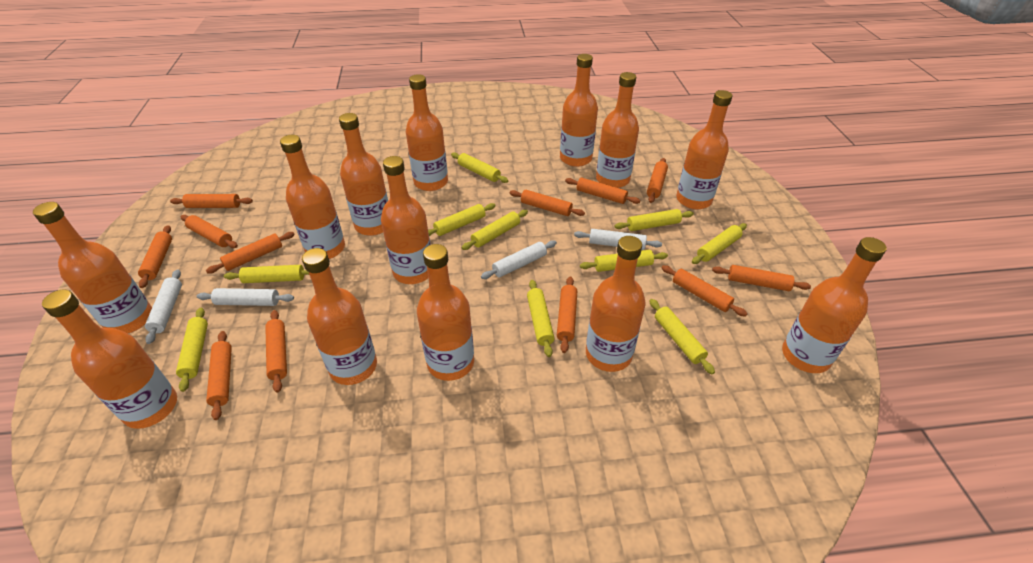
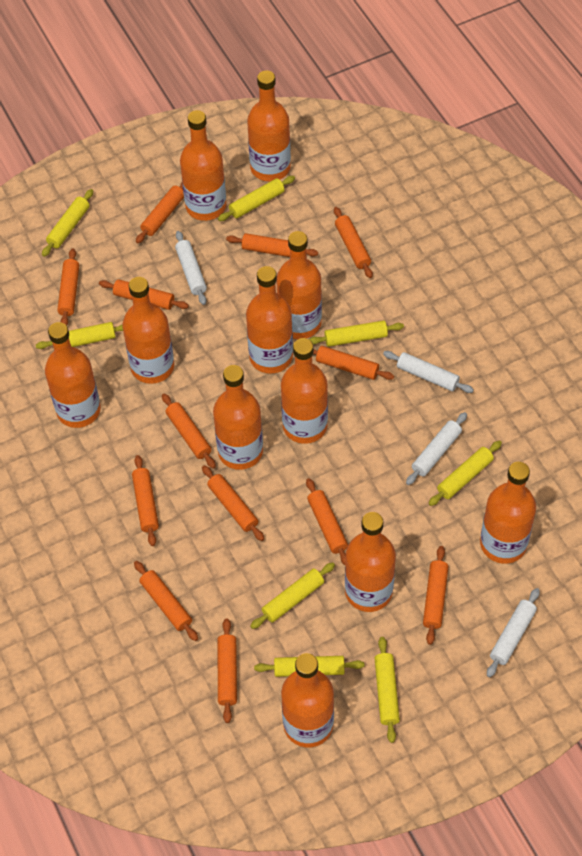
orange bottle: 13 -> 11
orange rolling pin: 12 -> 13
yellow rolling pin: 10 -> 8

